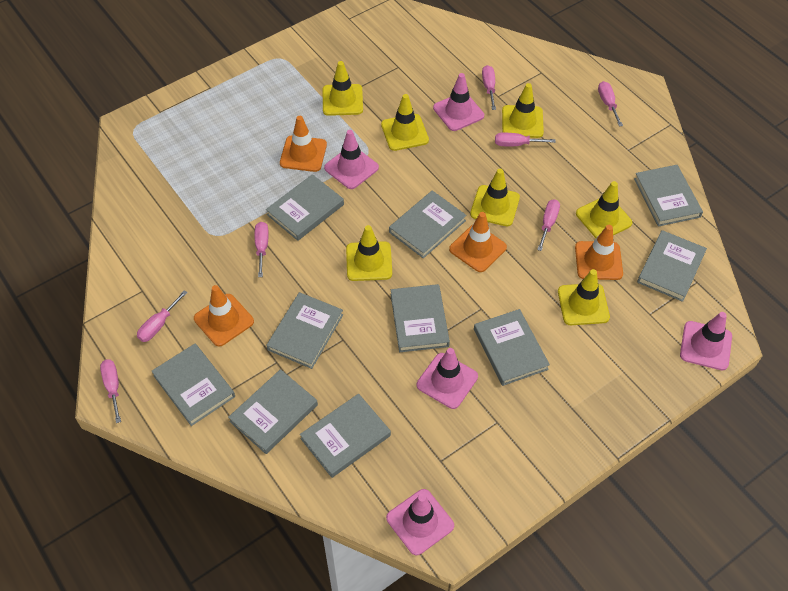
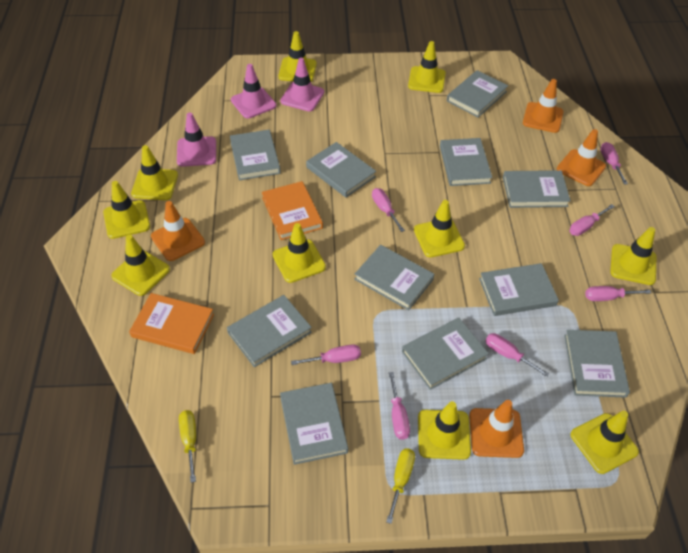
grey book: 10 -> 11
orange book: 0 -> 2
pink traffic cone: 5 -> 3
yellow screwdriver: 0 -> 2
yellow traffic cone: 7 -> 10

